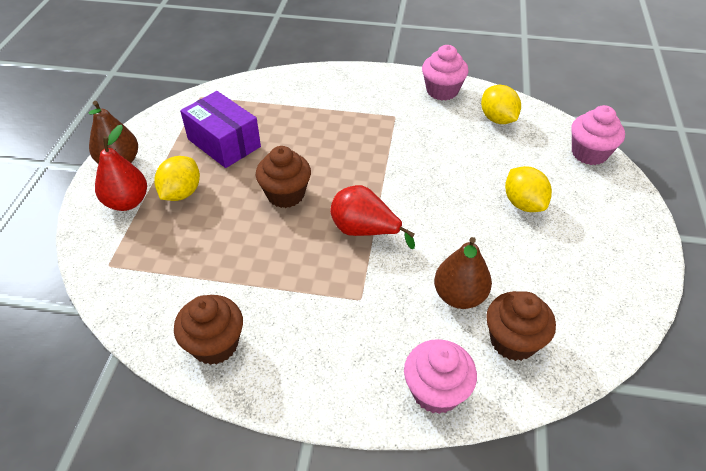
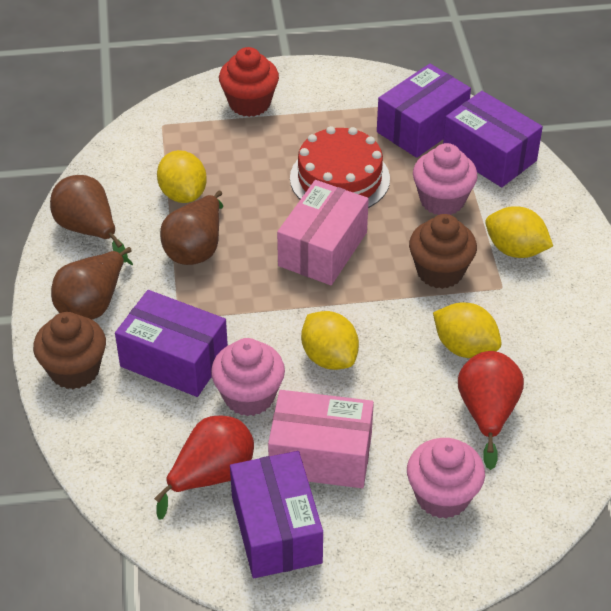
brown cupcake: 3 -> 2
brown pear: 2 -> 3
pink box: 0 -> 2
purple box: 1 -> 4
red cake: 0 -> 1
red cupcake: 0 -> 1
yellow lemon: 3 -> 4

